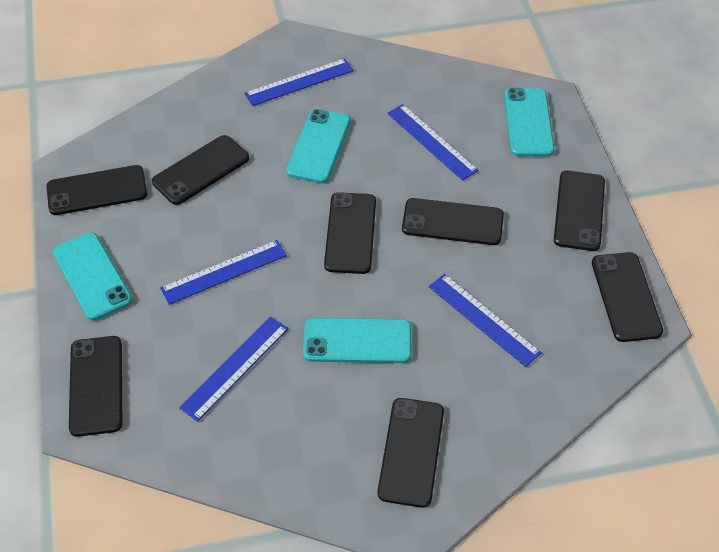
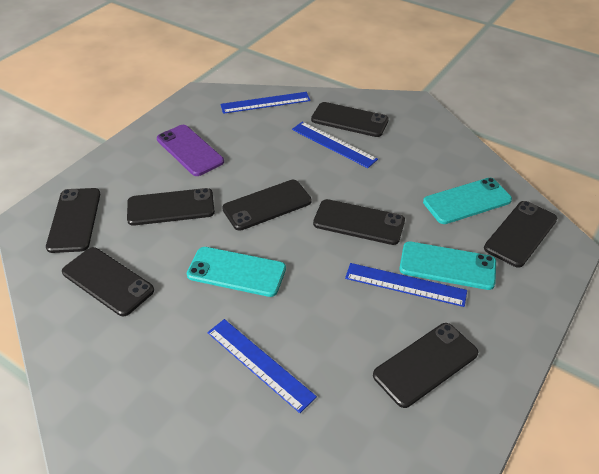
blue ruler: 5 -> 4
purple phone: 0 -> 1
turquoise phone: 4 -> 3

